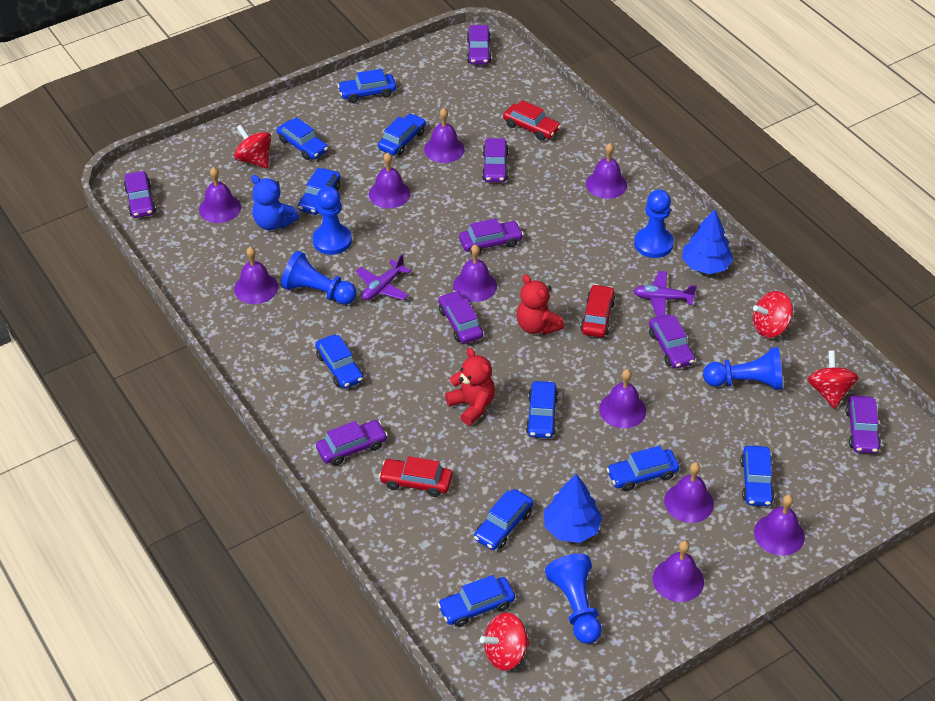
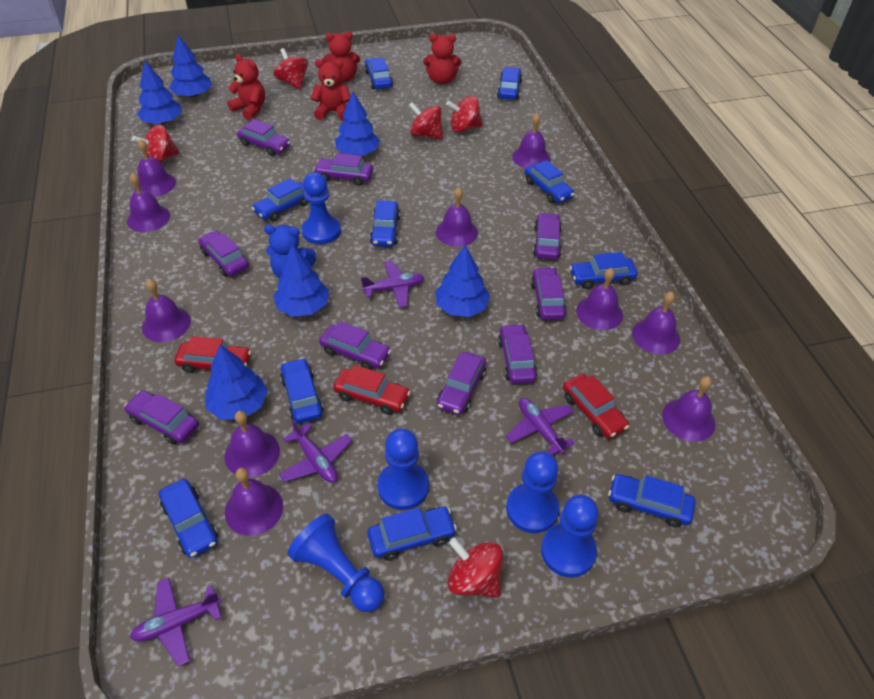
blue tree: 2 -> 6
purple car: 8 -> 9
purple plane: 2 -> 4
red spinning top: 4 -> 5
red teddy bear: 2 -> 4

